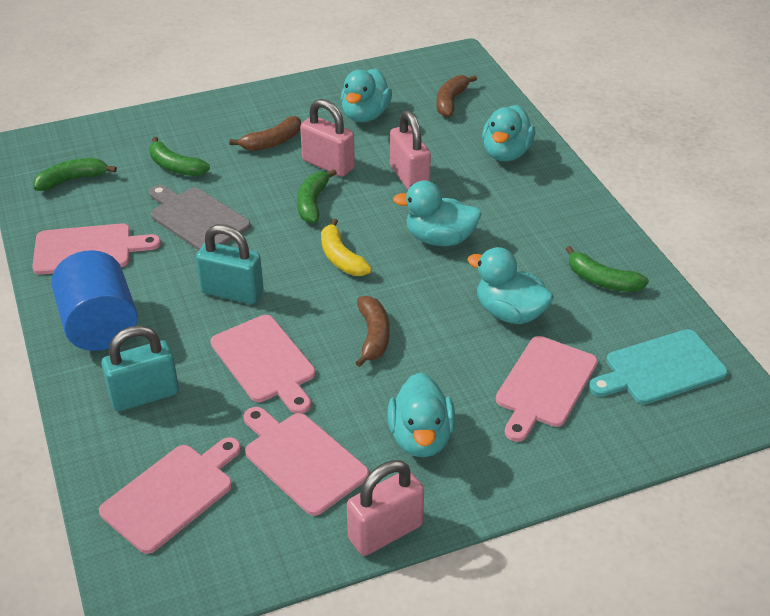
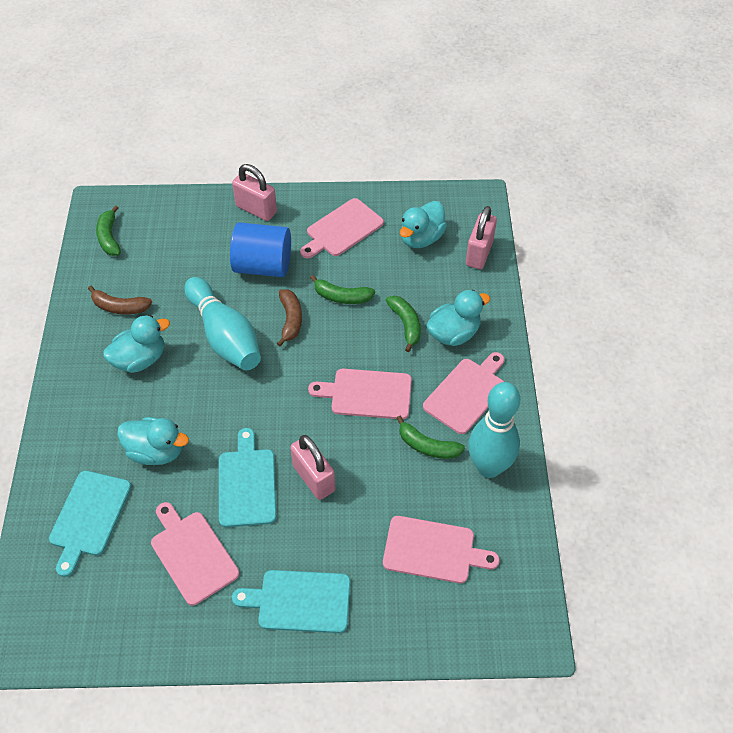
brown banana: 3 -> 2
grey cutting board: 1 -> 0
turquoise bowling pin: 0 -> 2
turquoise cutting board: 1 -> 3
turquoise duck: 5 -> 4
turquoise padlock: 2 -> 0
yellow banana: 1 -> 0

